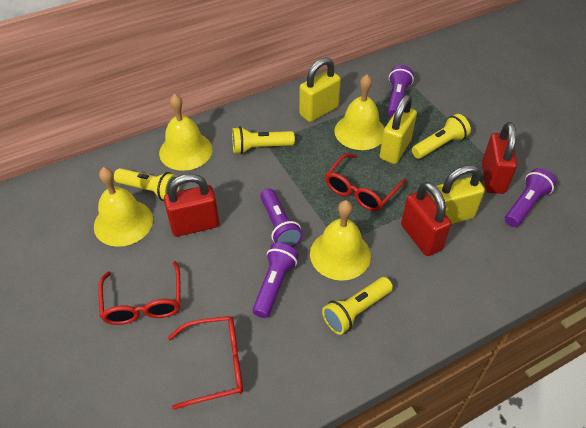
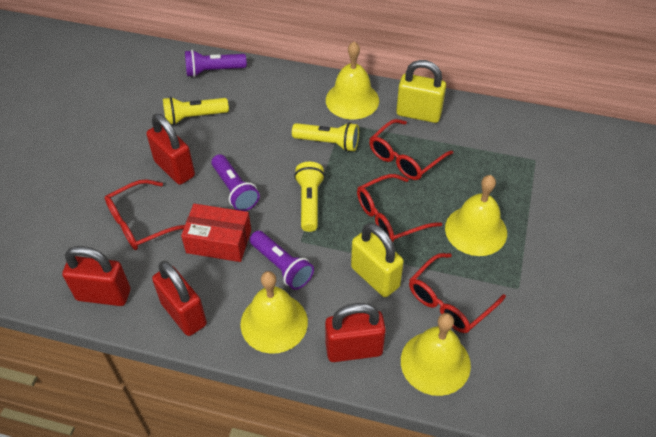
purple flashlight: 4 -> 3
red box: 0 -> 1
red glasses: 3 -> 4
red padlock: 3 -> 4
yellow flashlight: 4 -> 3
yellow padlock: 3 -> 2

